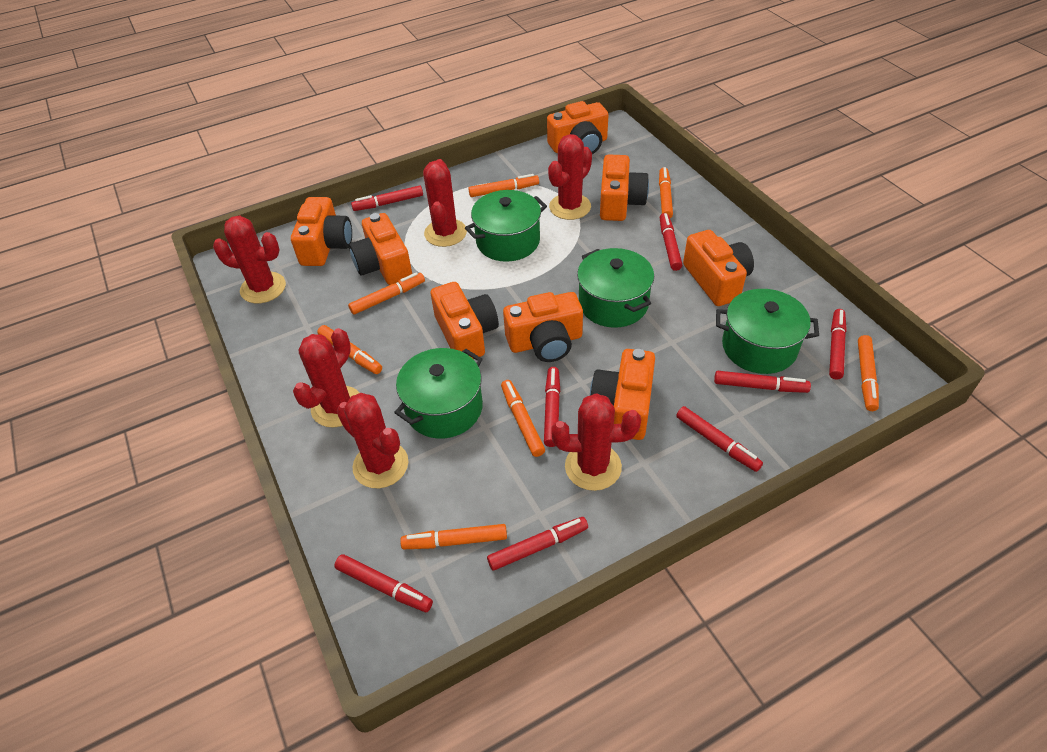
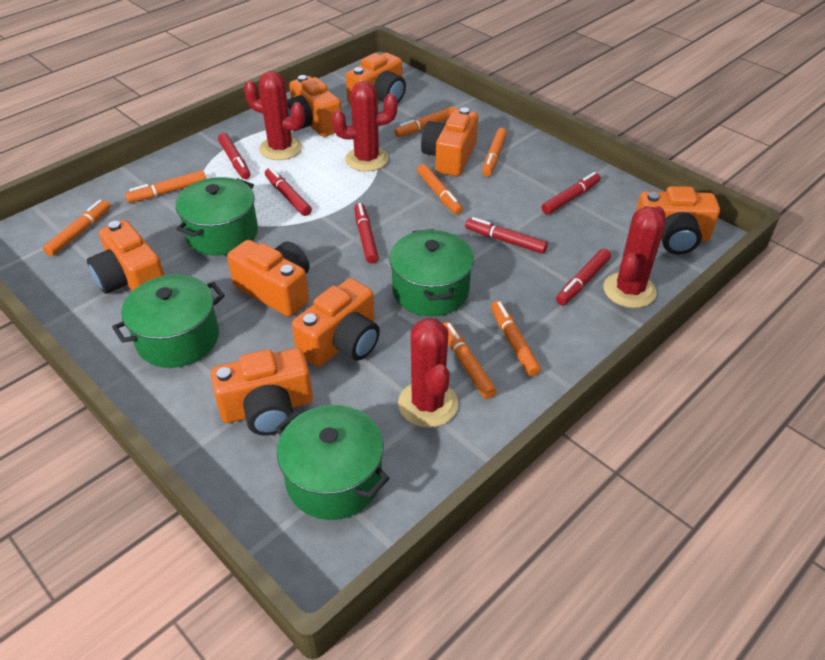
red cactus: 6 -> 4
red marker: 8 -> 6

